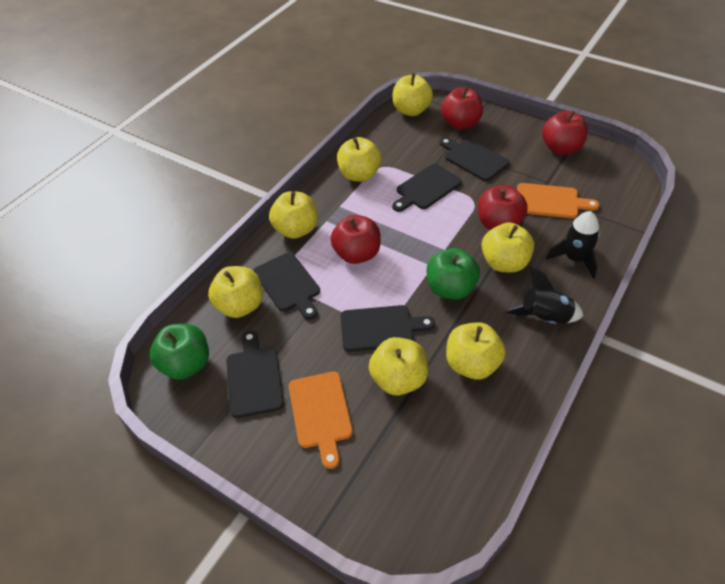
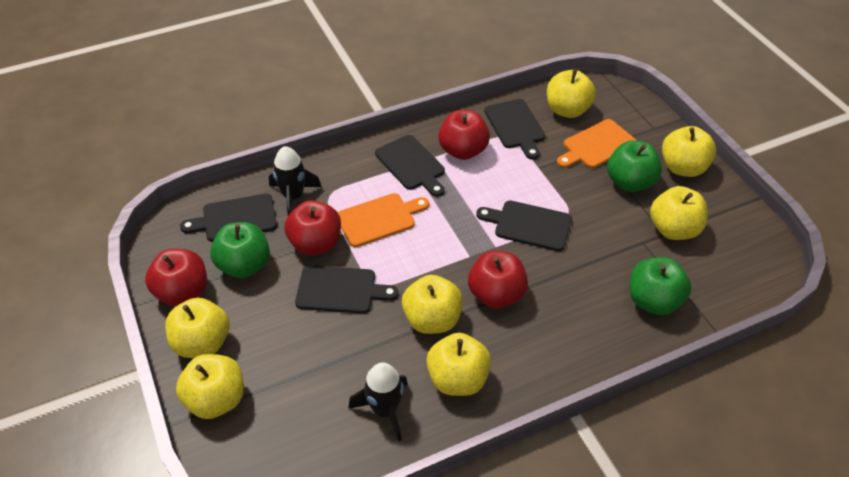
green apple: 2 -> 3

